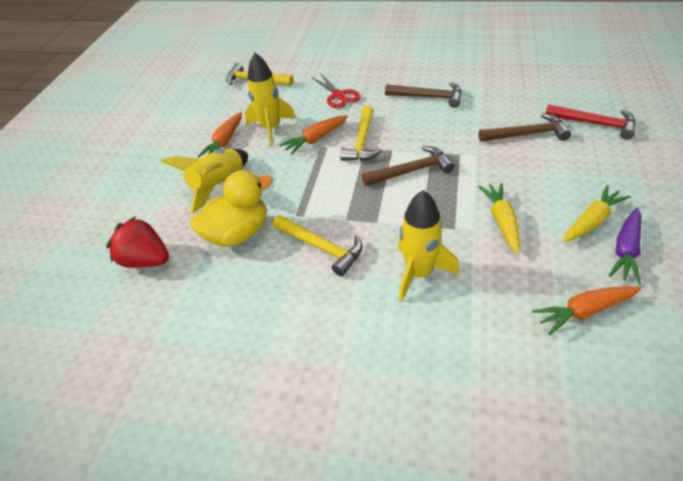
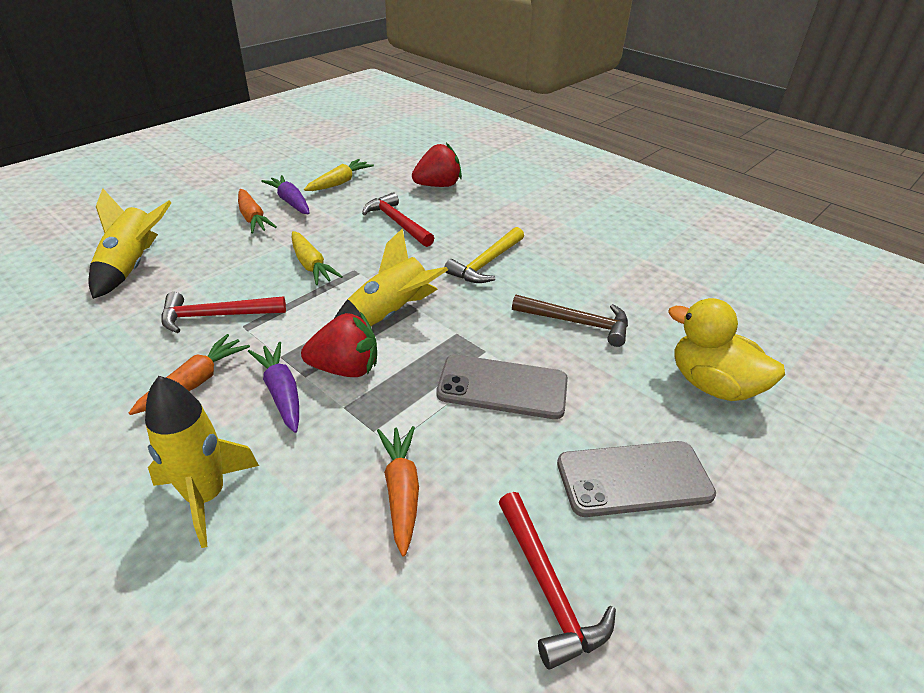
brown hammer: 3 -> 1
grey phone: 0 -> 2
purple carrot: 1 -> 2
red hammer: 1 -> 3
red scissors: 1 -> 0
red strawberry: 1 -> 2
yellow hammer: 3 -> 1

